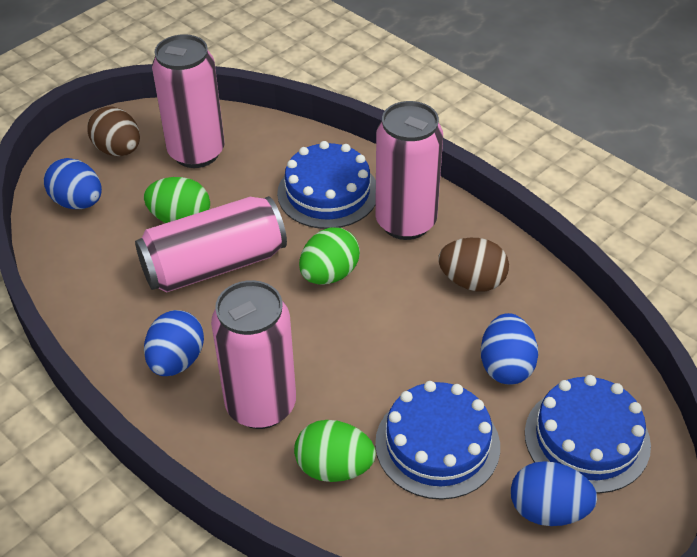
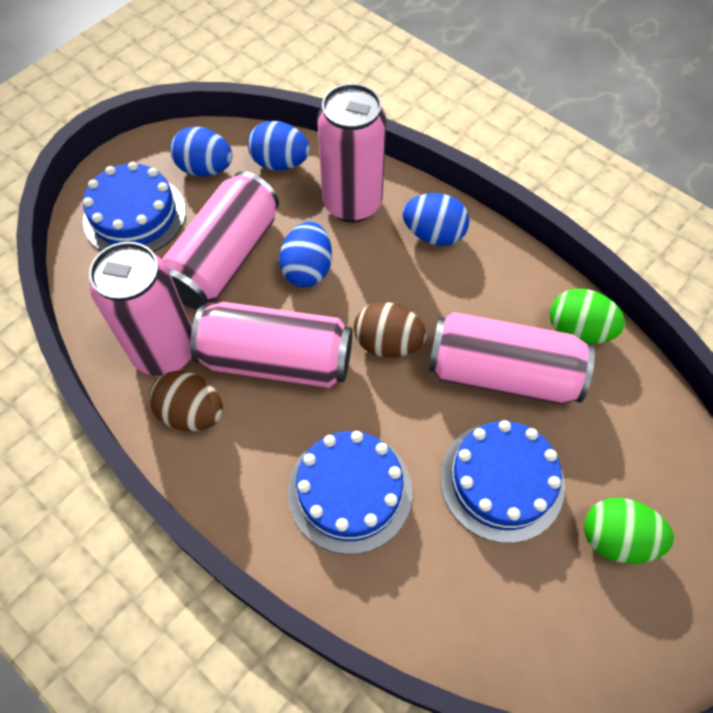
green egg: 3 -> 2
pink can: 4 -> 5

